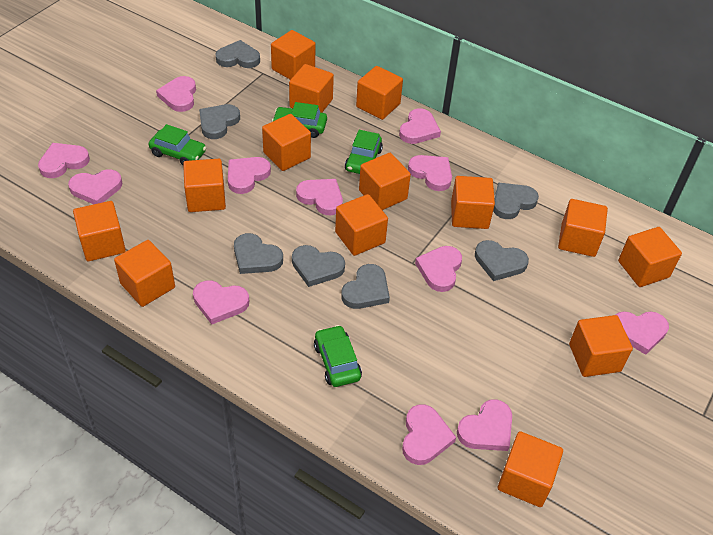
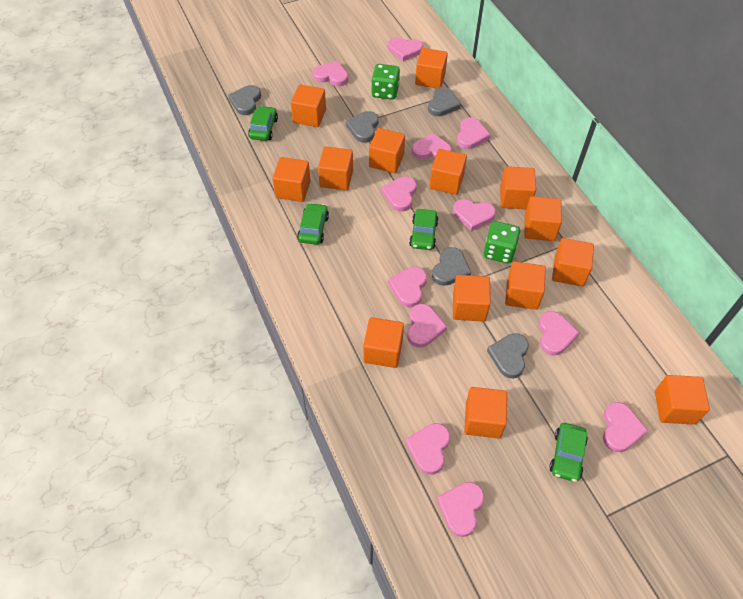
green dice: 0 -> 2
grey heart: 7 -> 5

